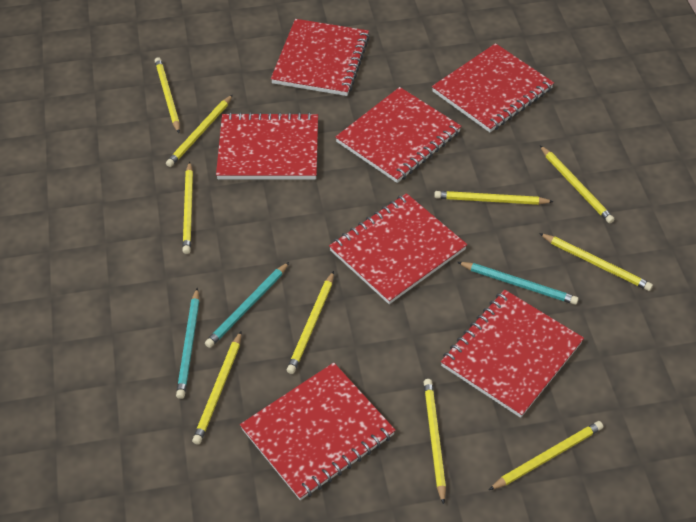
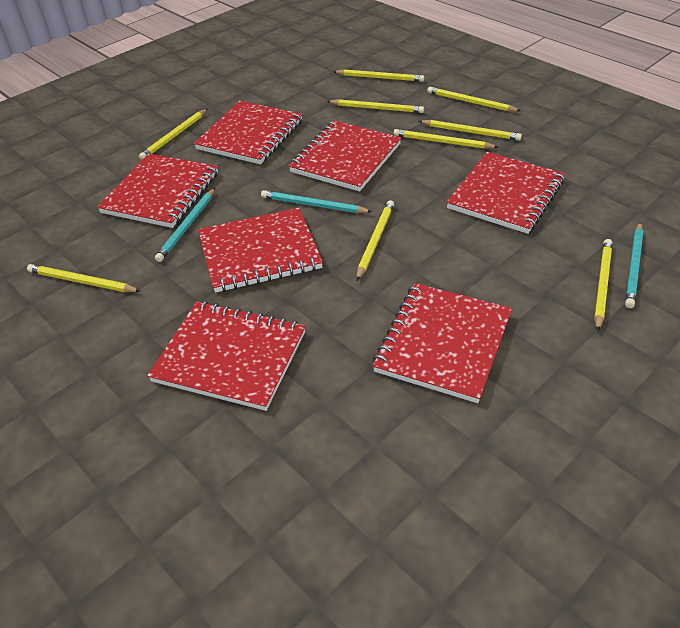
yellow pencil: 10 -> 9

